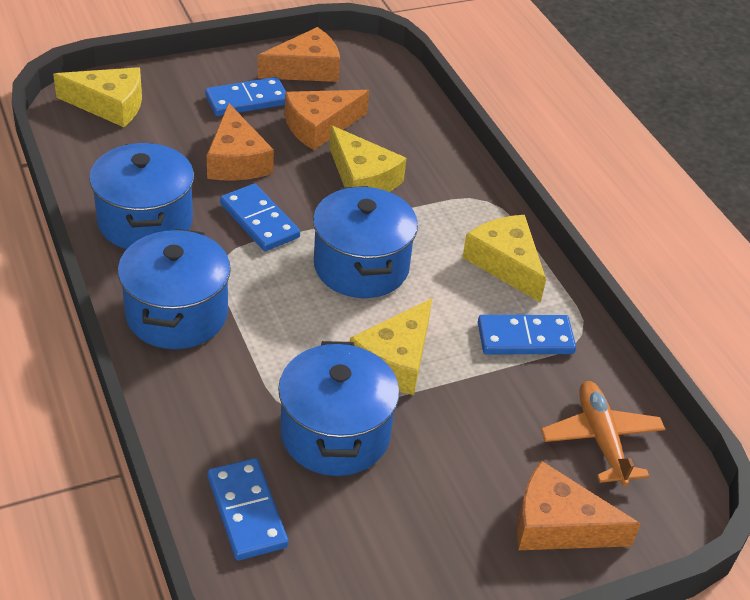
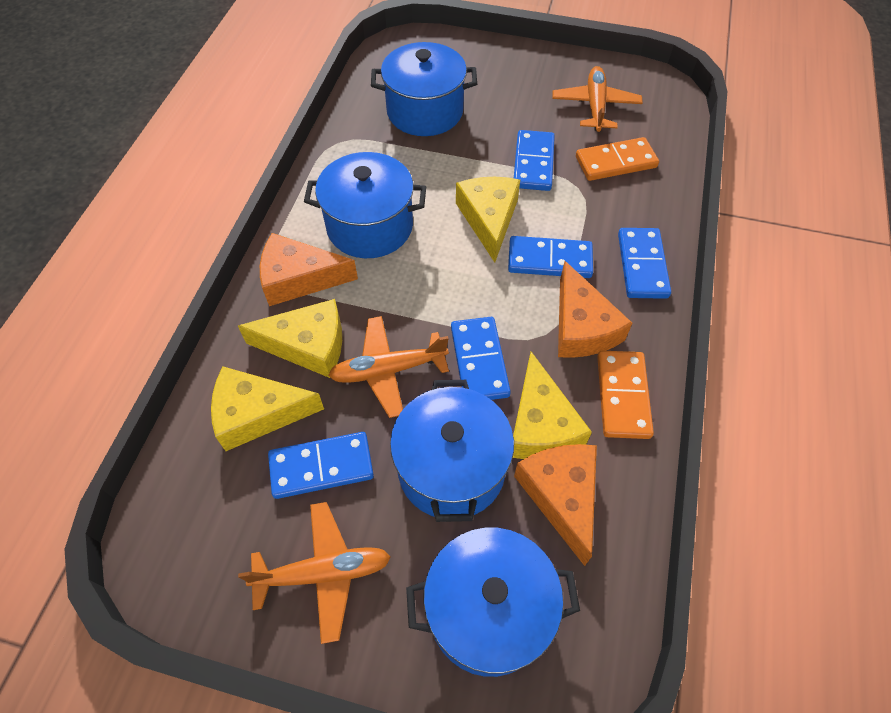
blue domino: 4 -> 5
orange cheese: 4 -> 3
orange domino: 0 -> 2
orange plane: 1 -> 3

